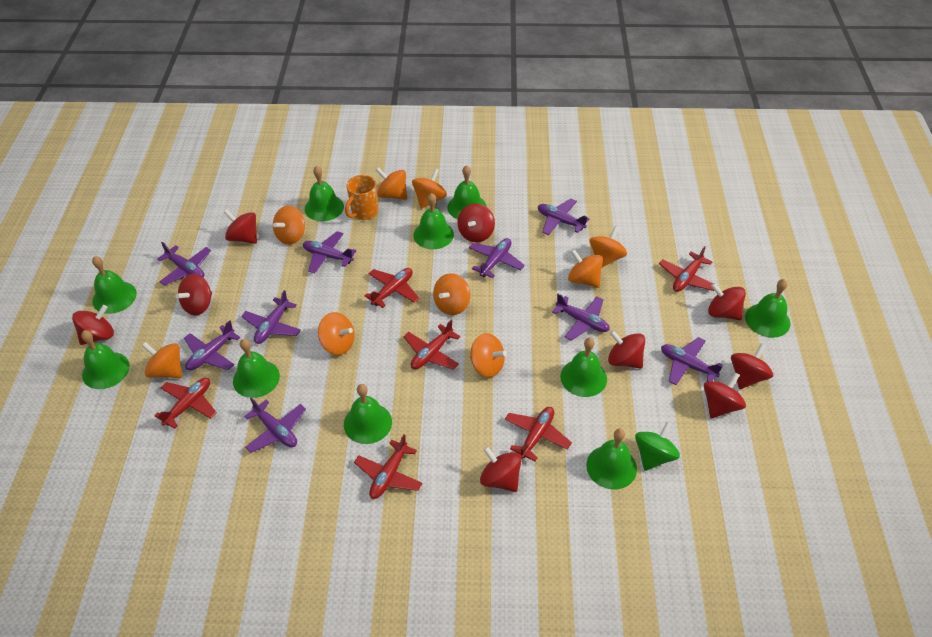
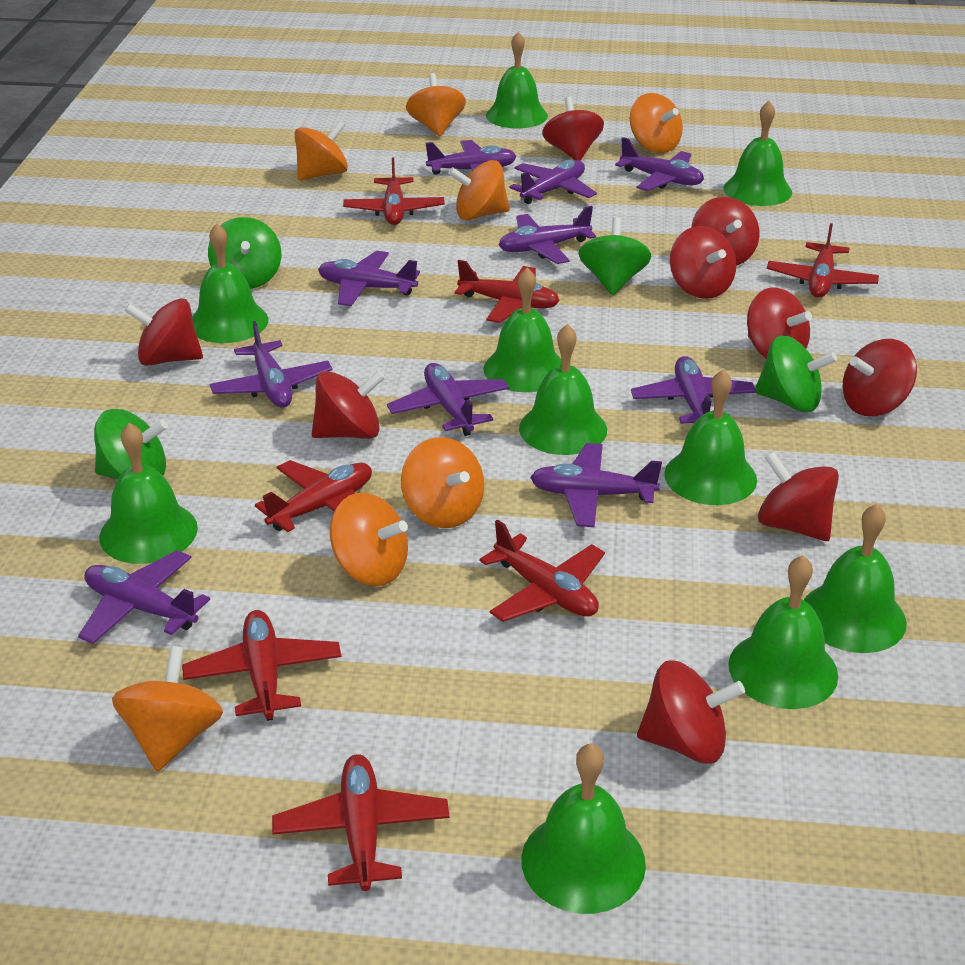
green spinning top: 1 -> 4
orange mug: 1 -> 0
orange spinning top: 9 -> 7
purple plane: 9 -> 10
red plane: 6 -> 7

